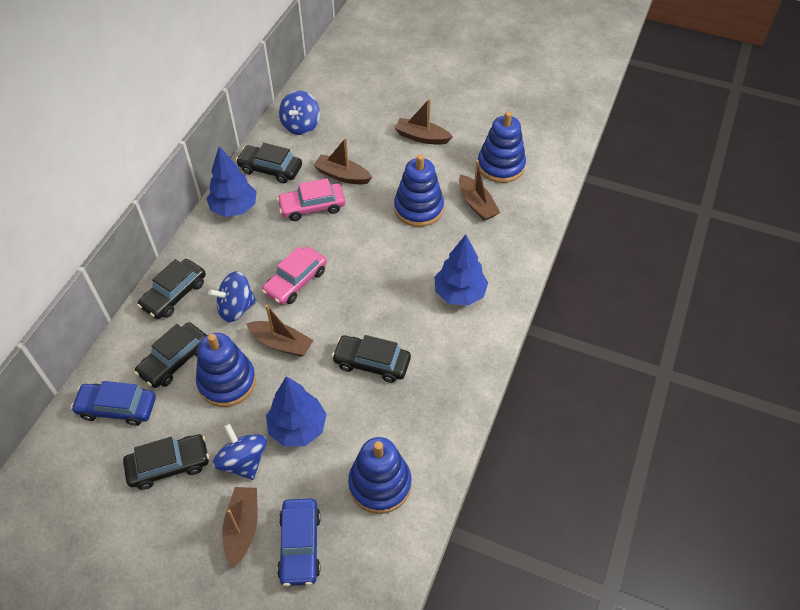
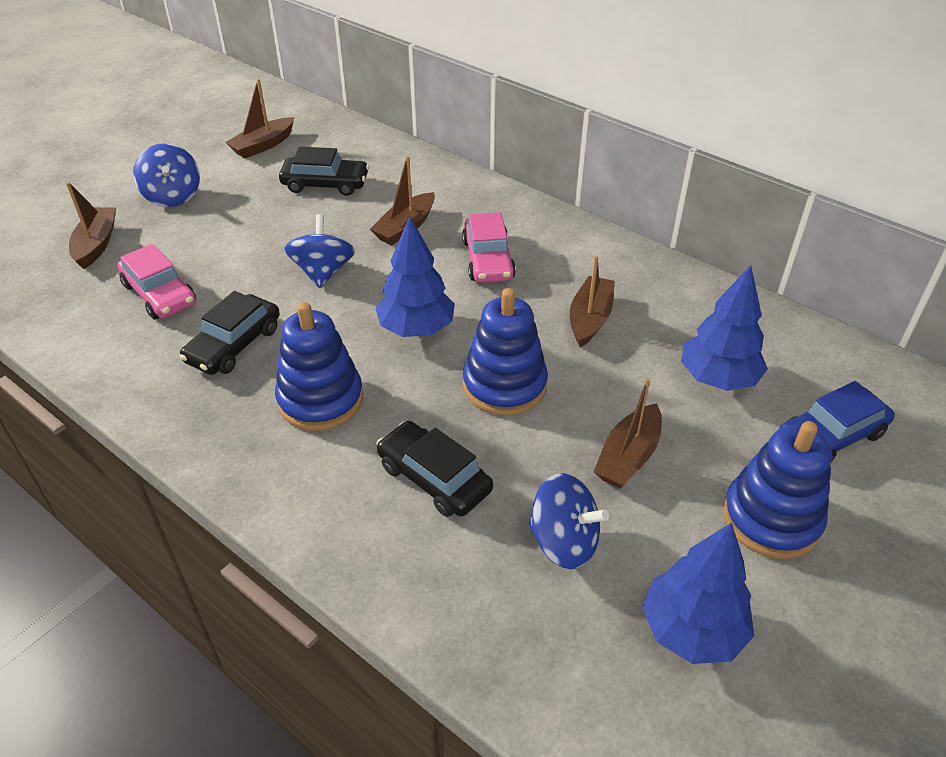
black car: 5 -> 3
blue car: 2 -> 1
blue stacking toy: 4 -> 3

